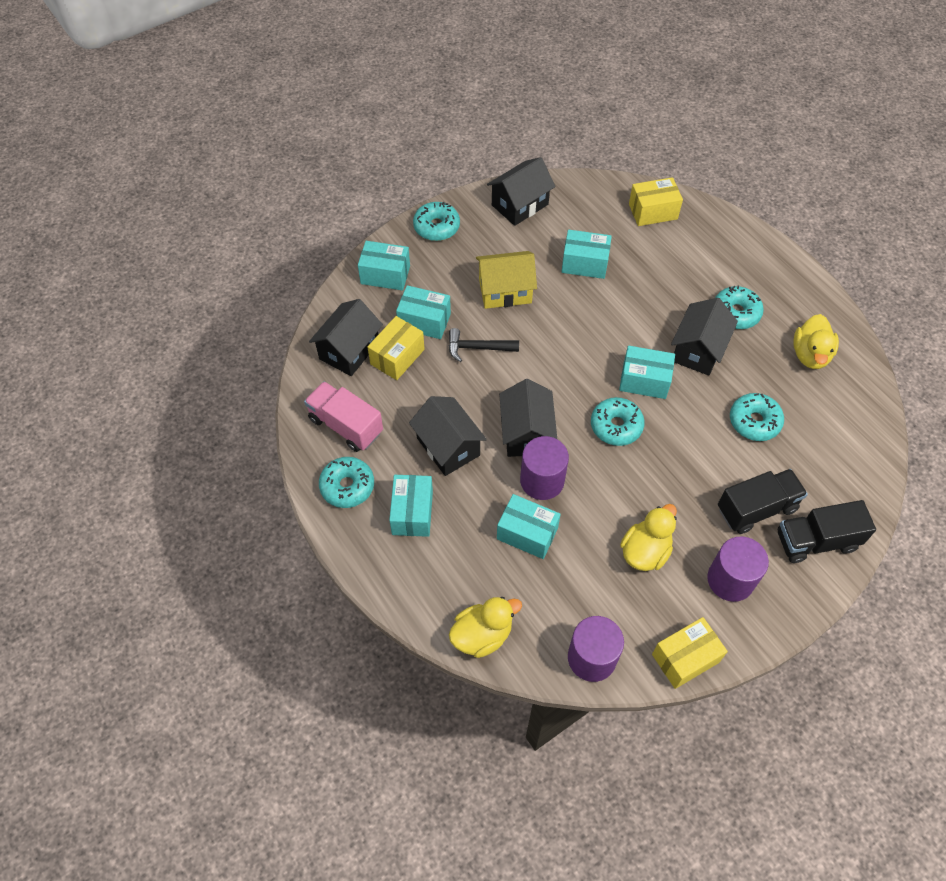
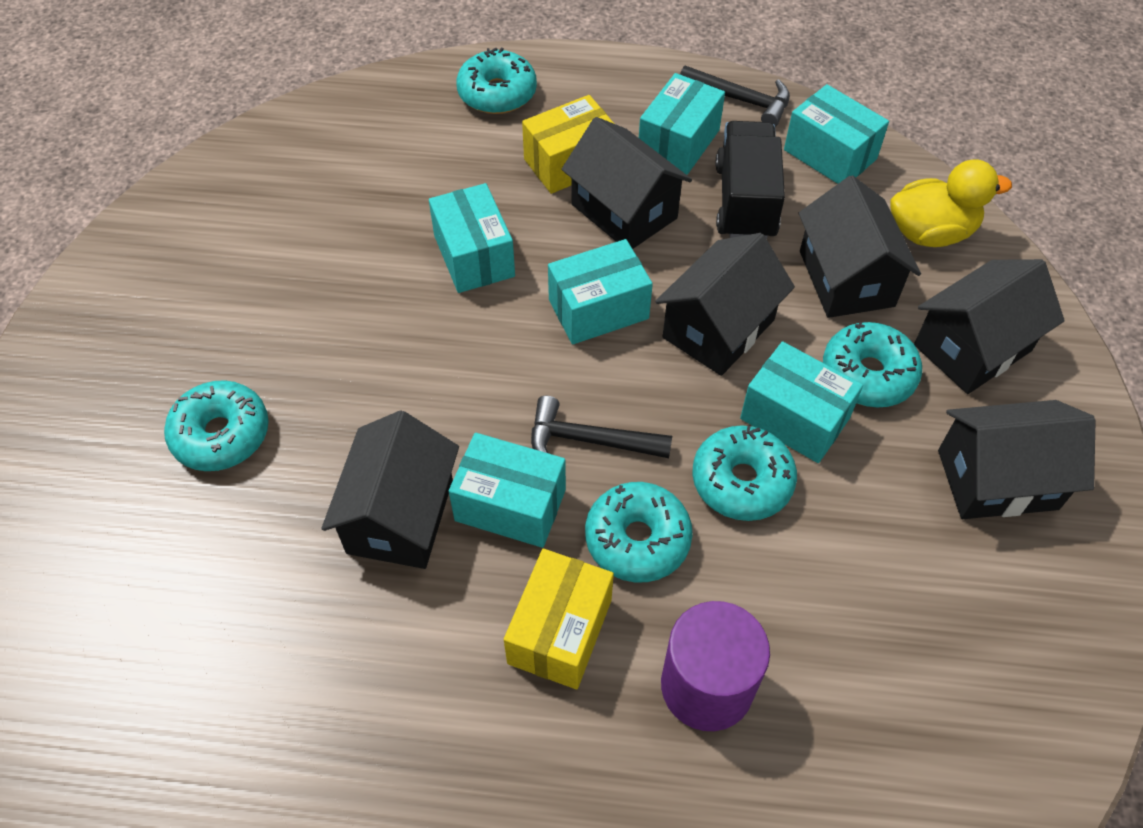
black hammer: 1 -> 2
black house: 5 -> 6
black truck: 2 -> 1
pink truck: 1 -> 0
purple cylinder: 3 -> 1
yellow box: 3 -> 2
yellow duck: 3 -> 1
yellow house: 1 -> 0

